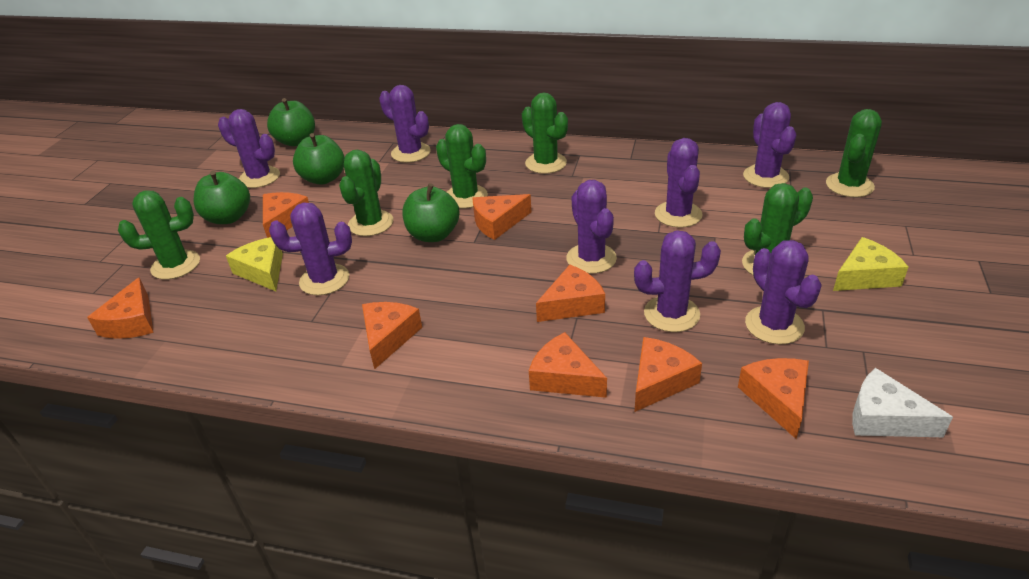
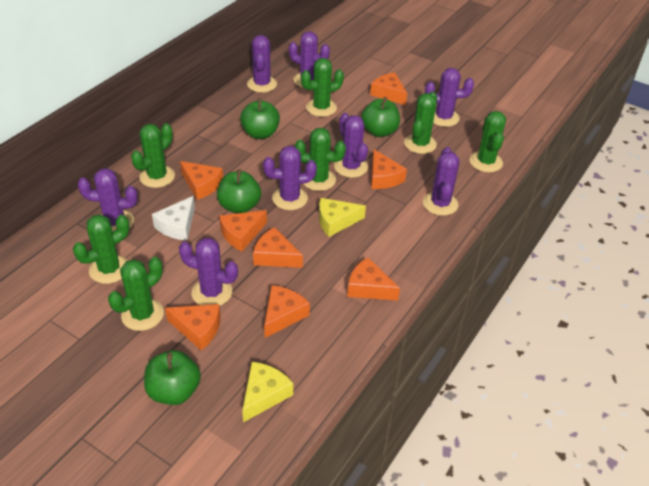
green cactus: 6 -> 7

